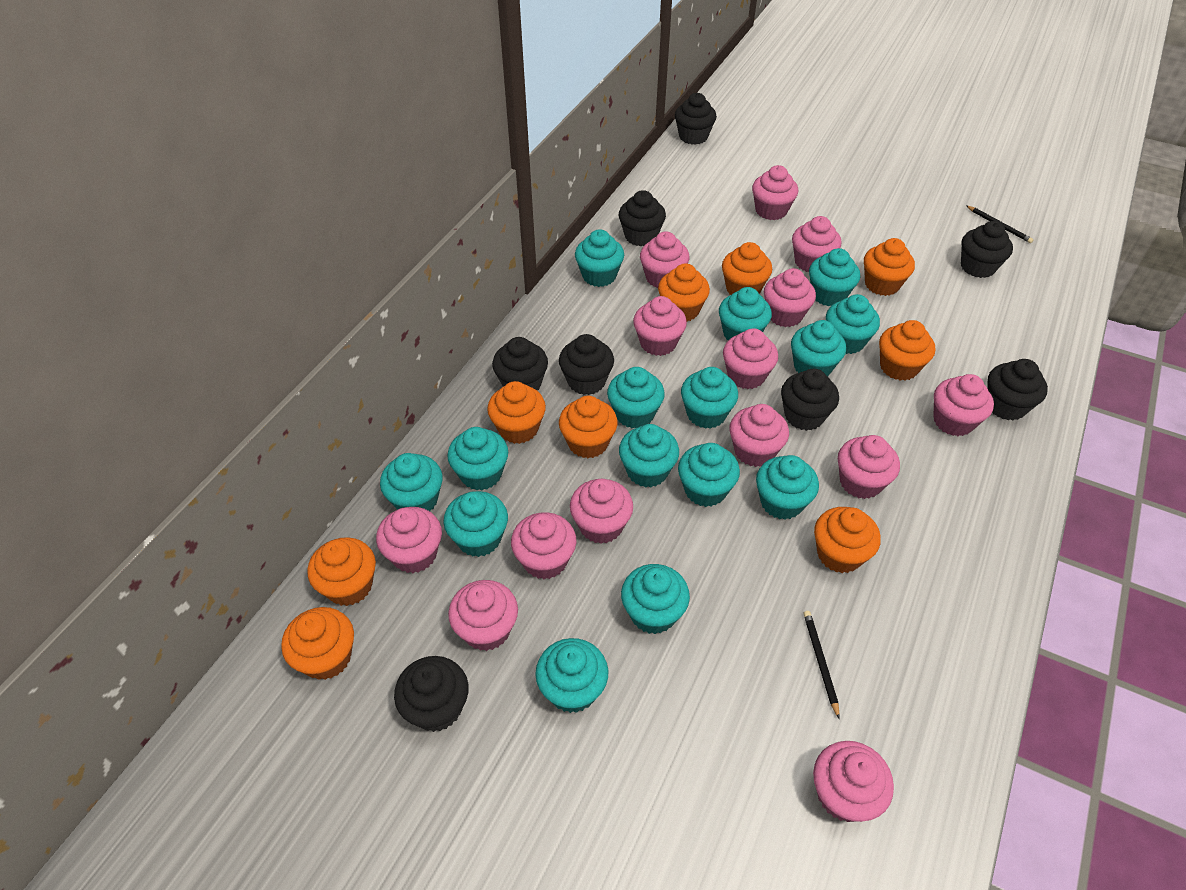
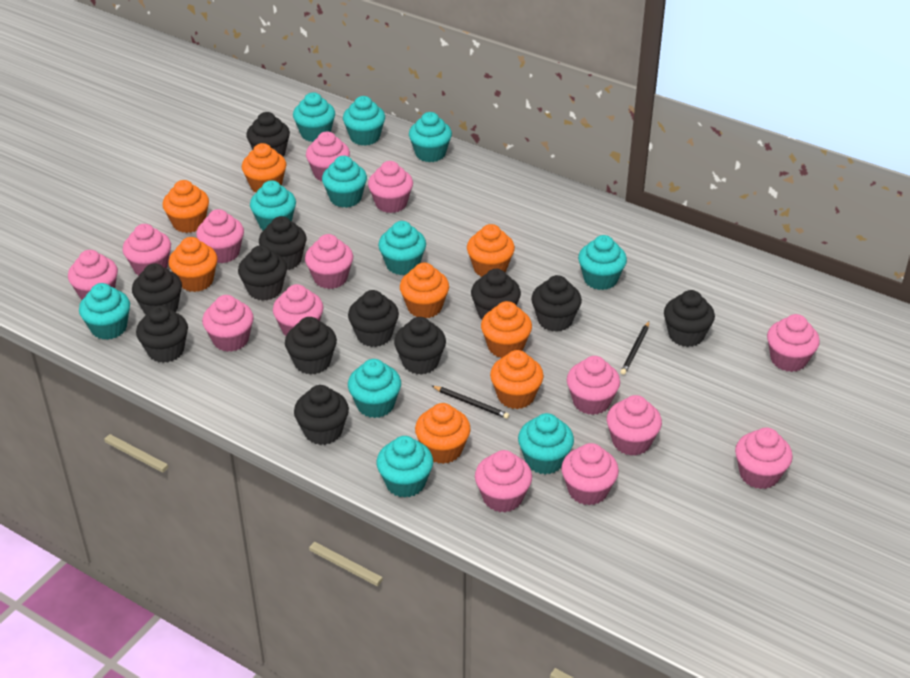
black cupcake: 8 -> 12
orange cupcake: 9 -> 8
turquoise cupcake: 15 -> 11

